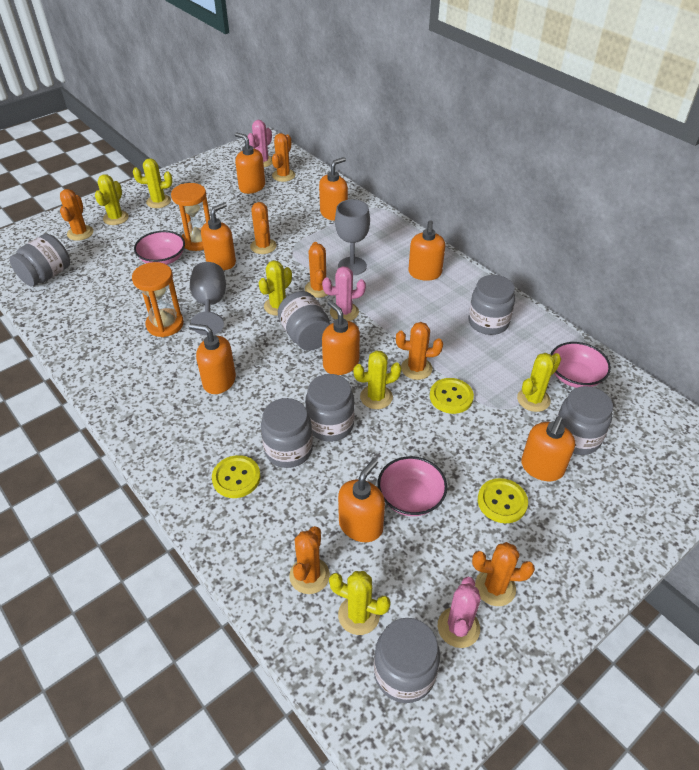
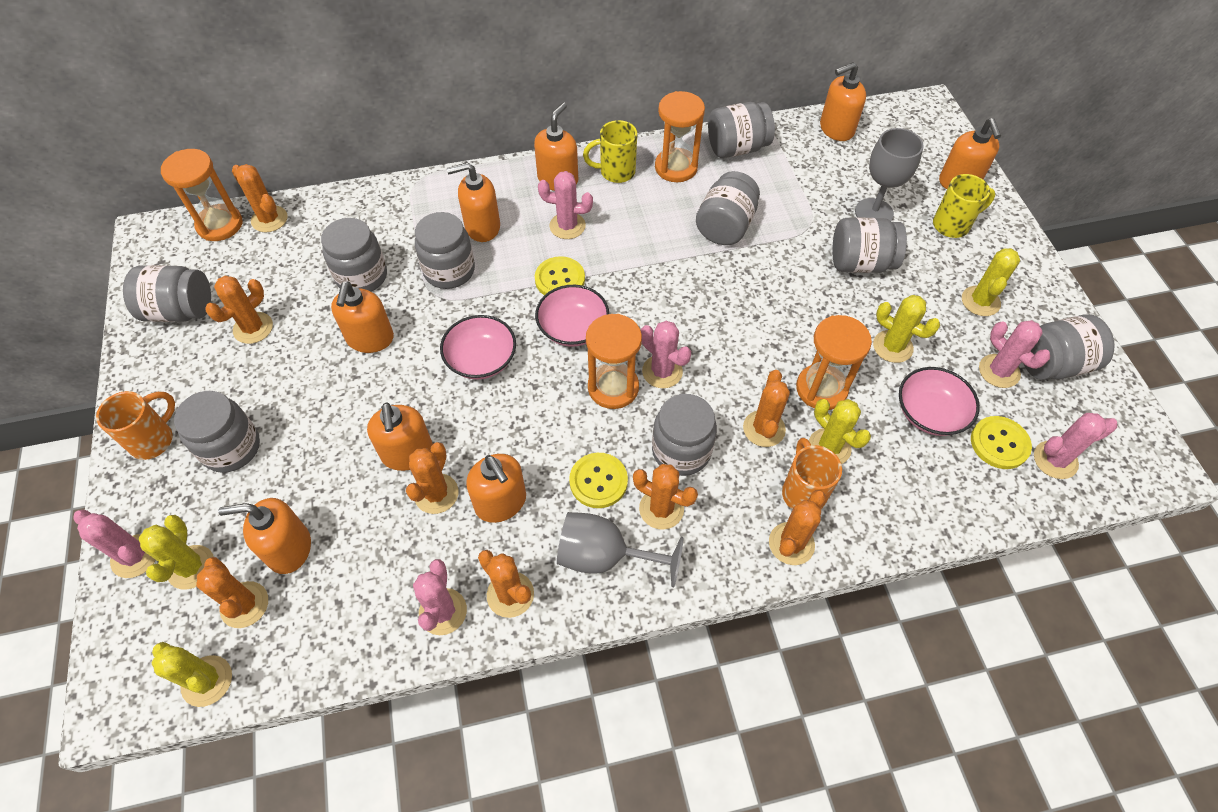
grey jar: 7 -> 9
orange cactus: 7 -> 8
orange hourglass: 2 -> 4
orange mug: 0 -> 2
pink cactus: 3 -> 6
yellow cactus: 6 -> 5
yellow mug: 0 -> 2

